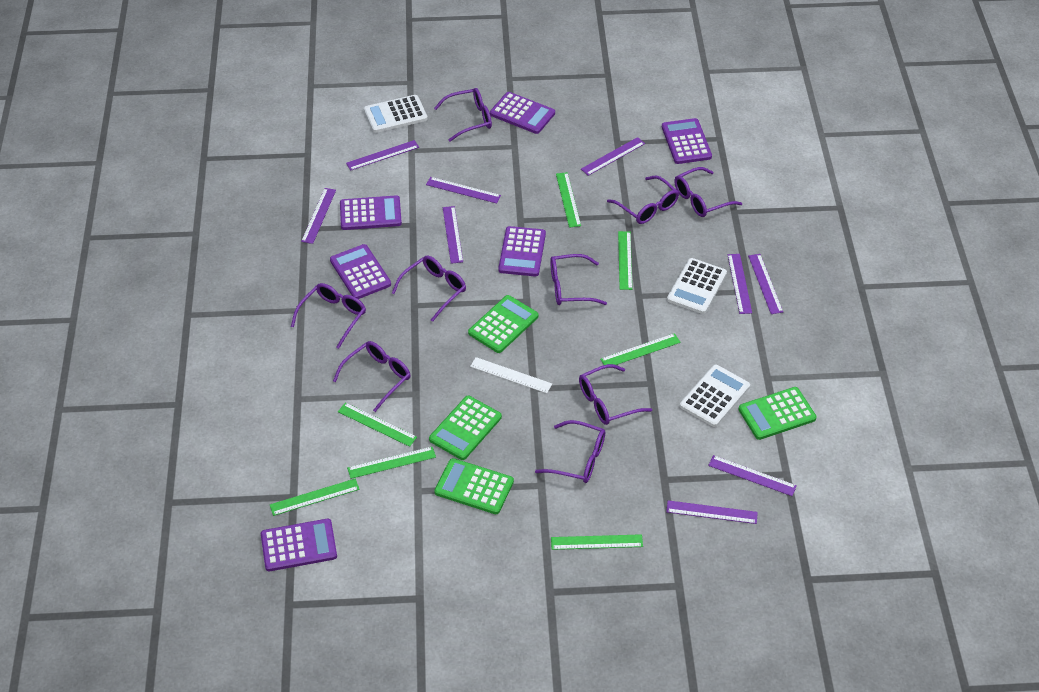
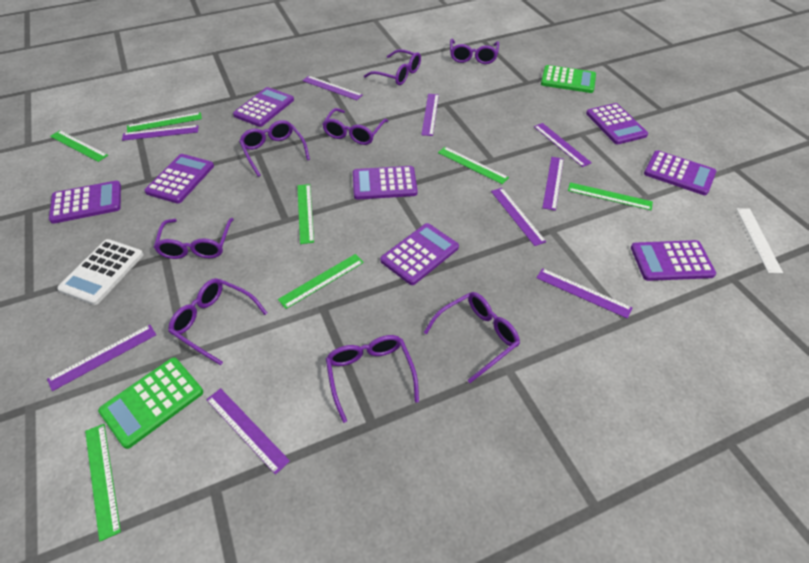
green calculator: 4 -> 2
purple calculator: 6 -> 8
purple glasses: 9 -> 8
white calculator: 3 -> 1

